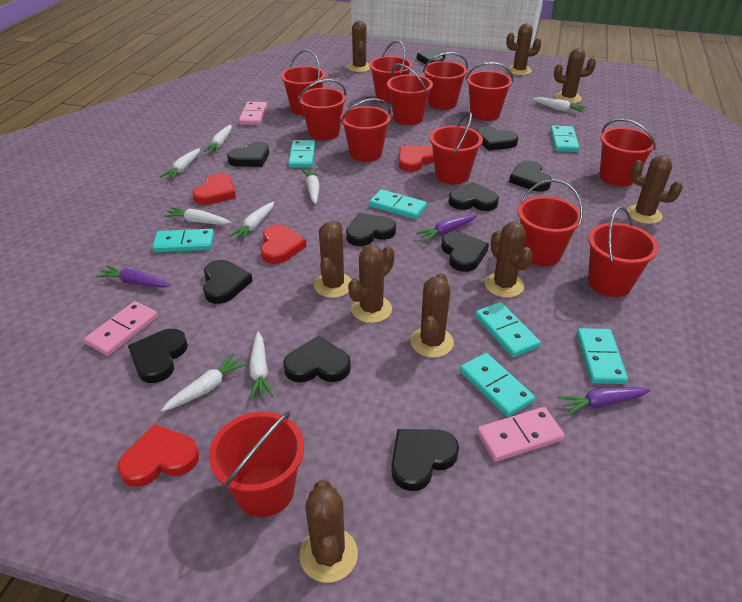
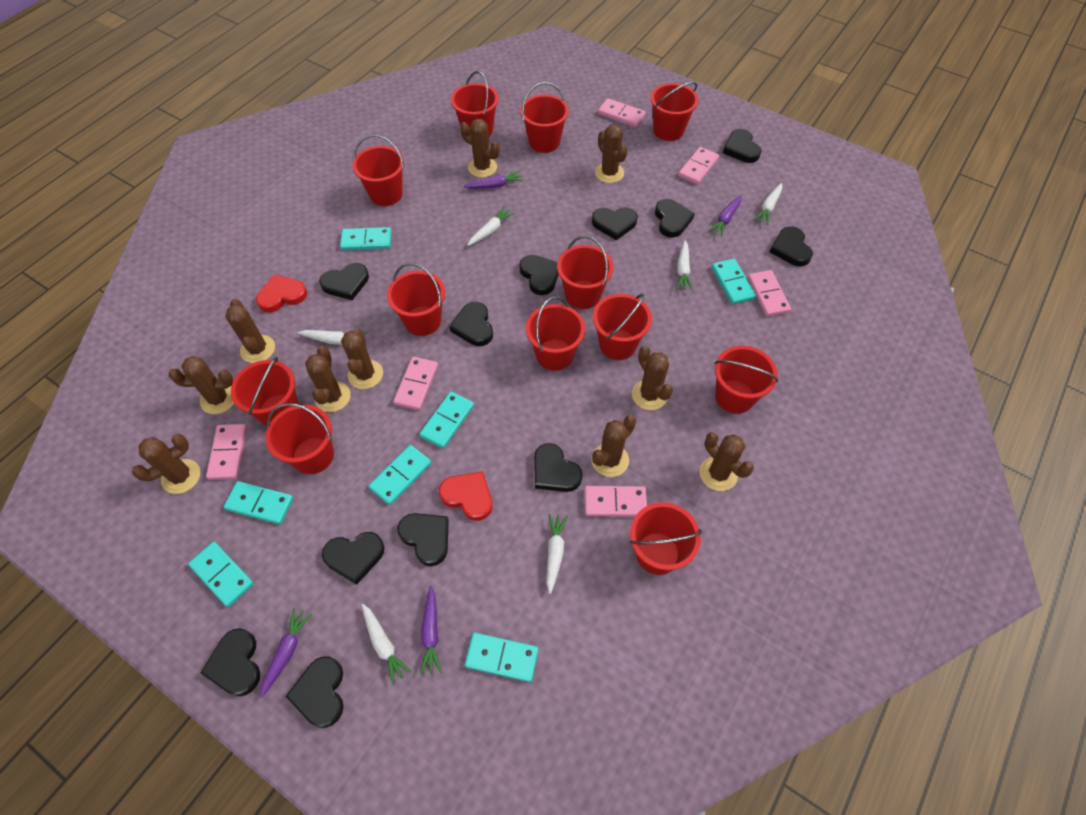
black heart: 11 -> 12
brown cactus: 9 -> 10
pink domino: 3 -> 6
purple carrot: 3 -> 4
red heart: 4 -> 2
white carrot: 8 -> 6

